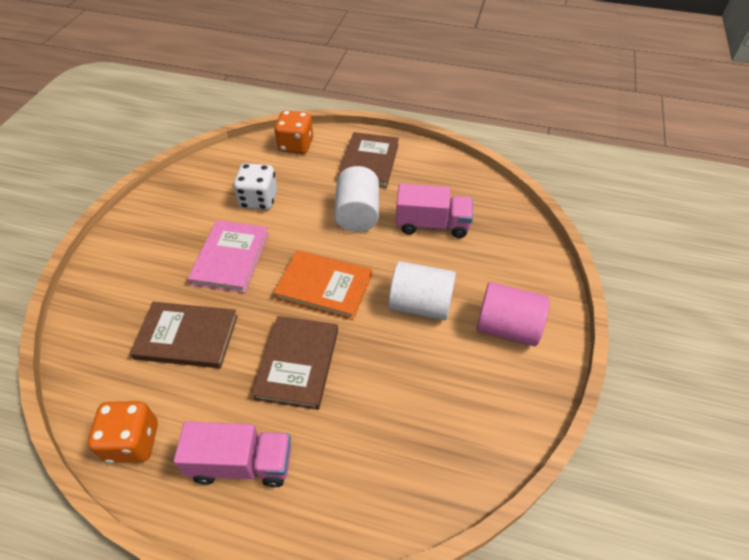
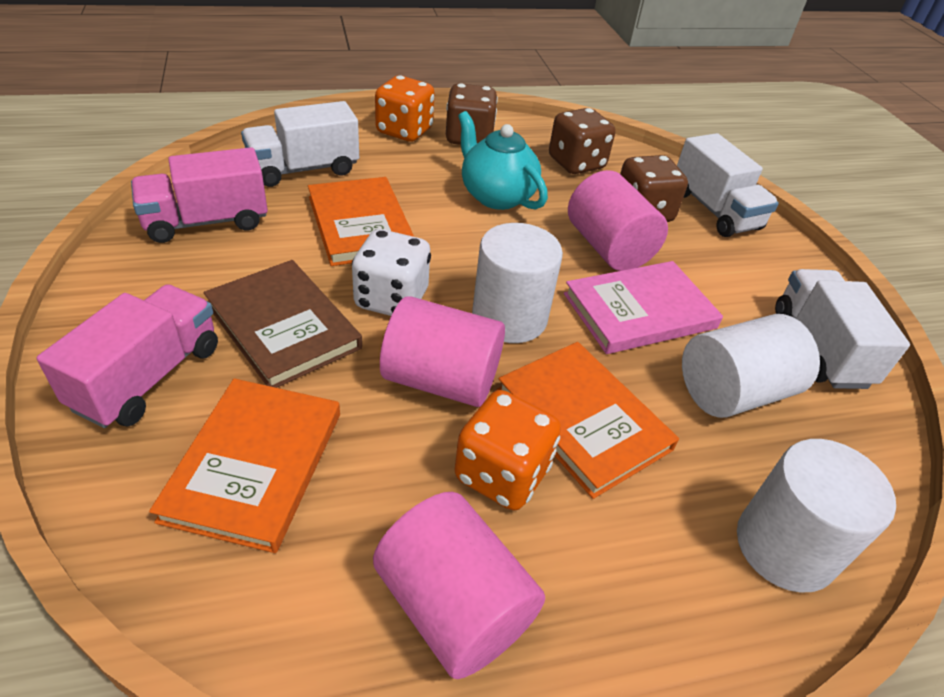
brown book: 3 -> 1
brown dice: 0 -> 3
orange book: 1 -> 3
pink cylinder: 1 -> 3
turquoise teapot: 0 -> 1
white cylinder: 2 -> 3
white truck: 0 -> 3

